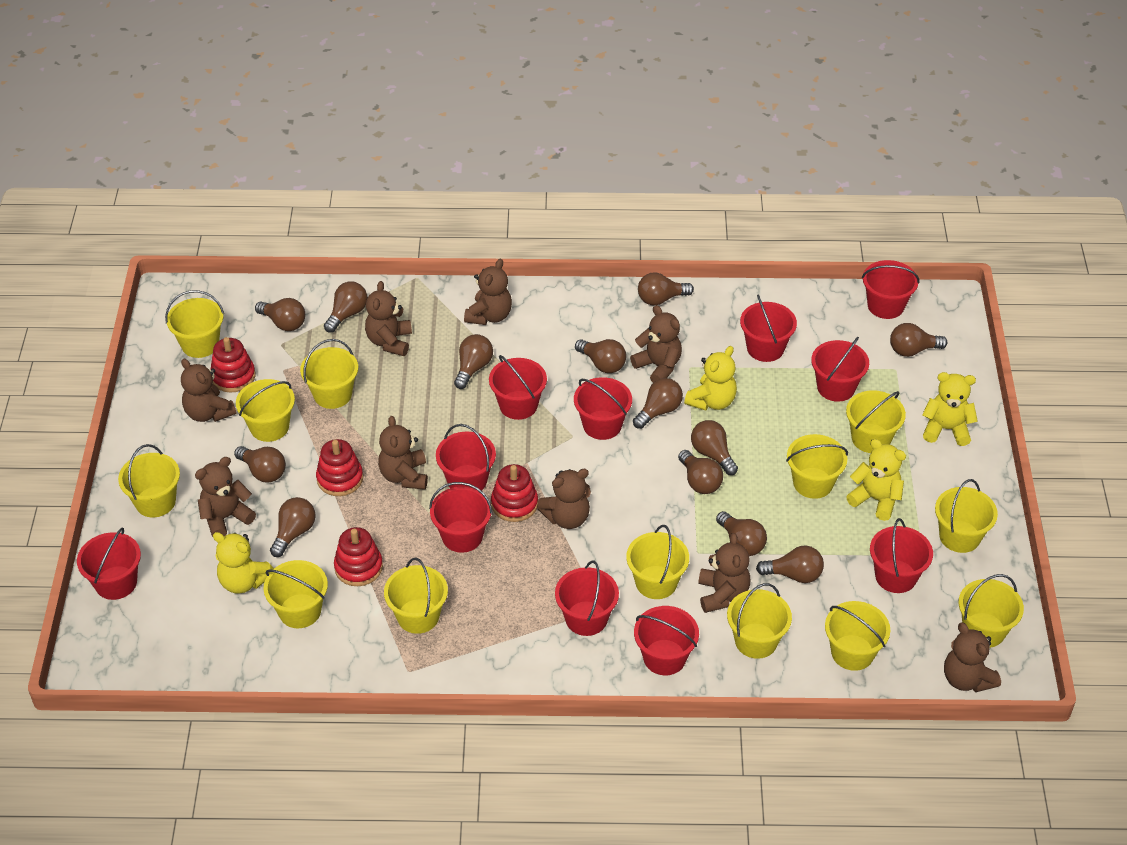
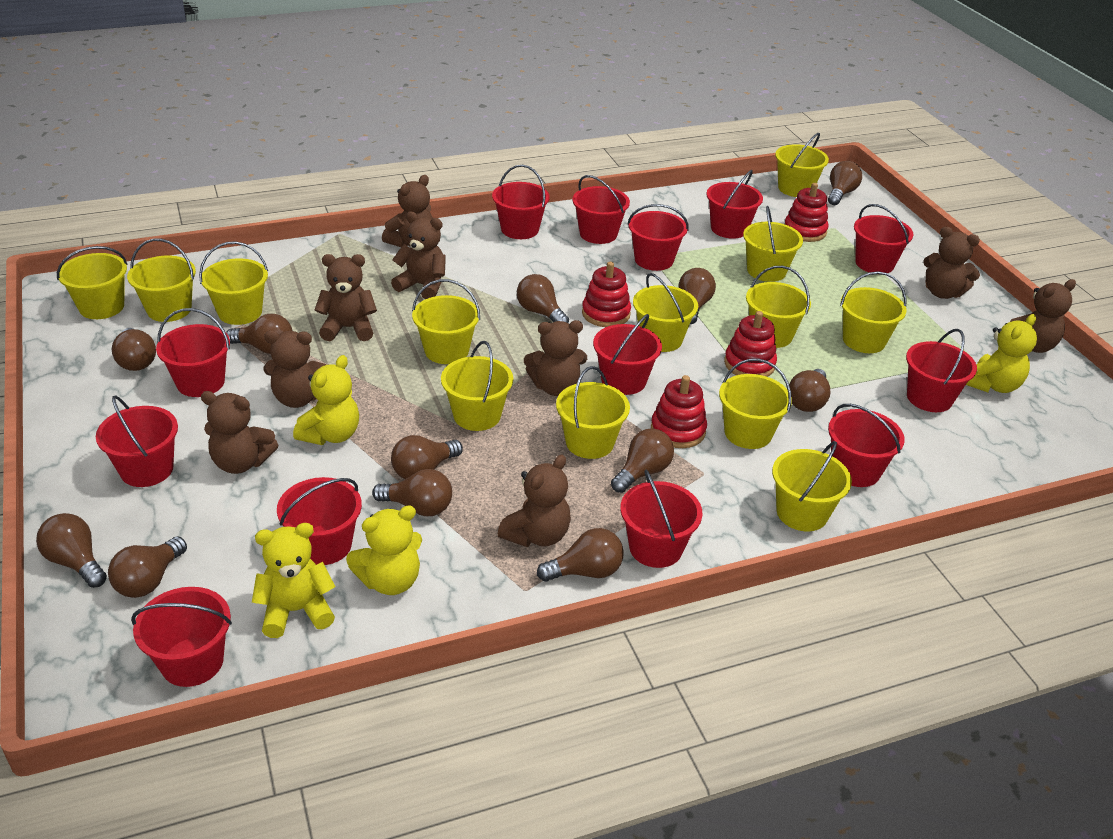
brown light bulb: 13 -> 12
red bucket: 11 -> 13

